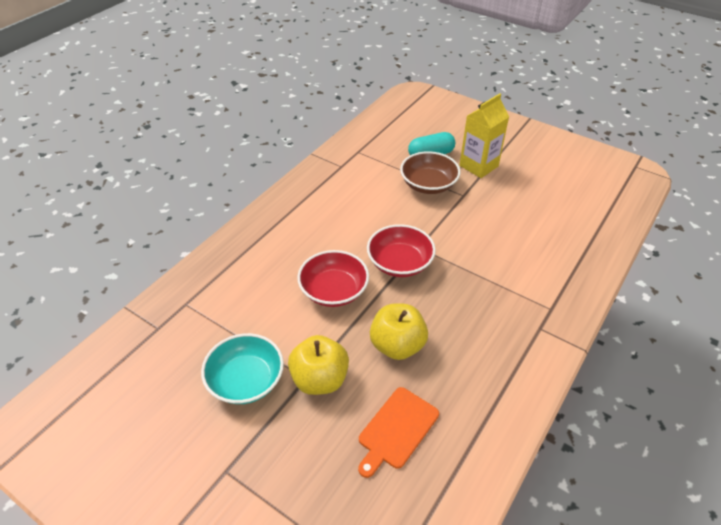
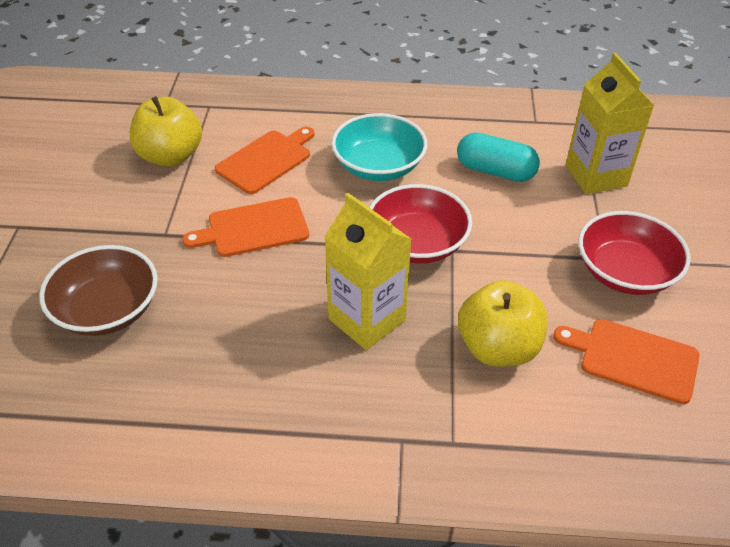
orange cutting board: 1 -> 3
yellow carton: 1 -> 2

